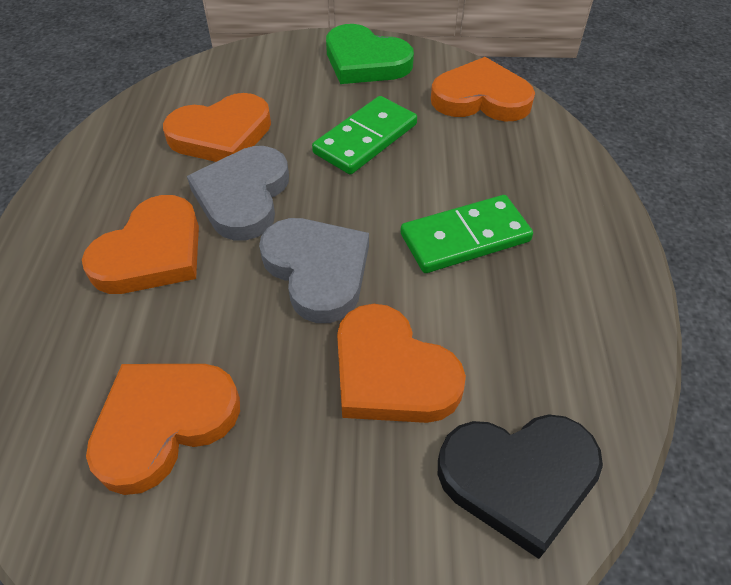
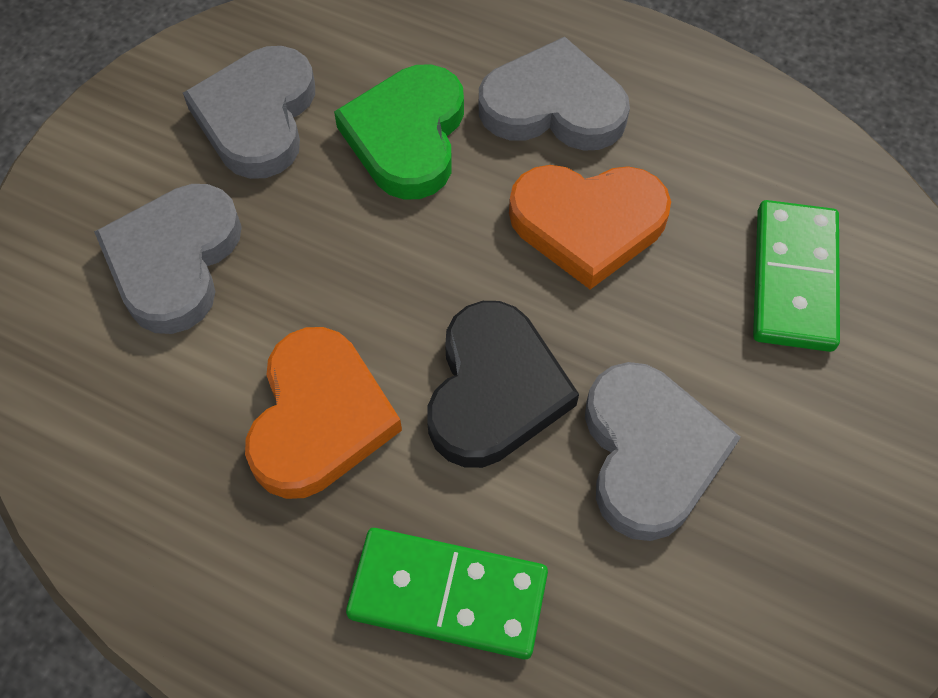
grey heart: 2 -> 4
orange heart: 5 -> 2

